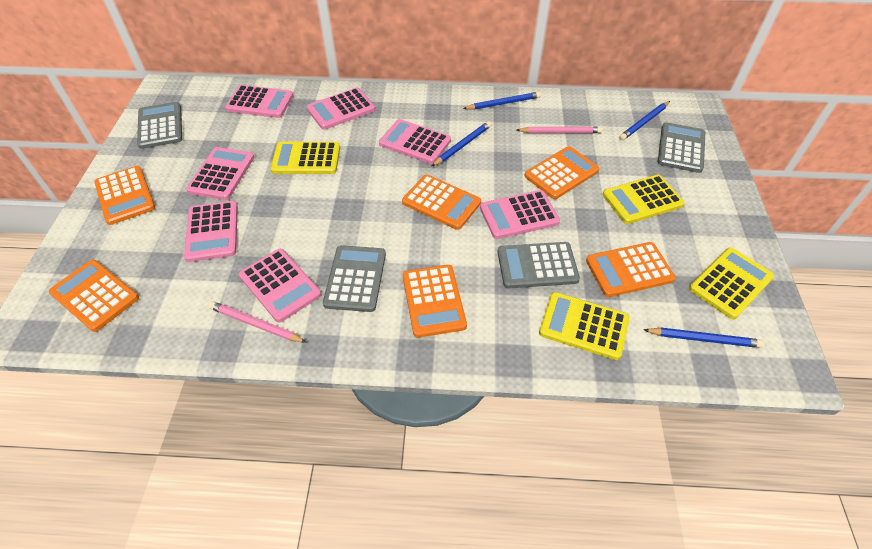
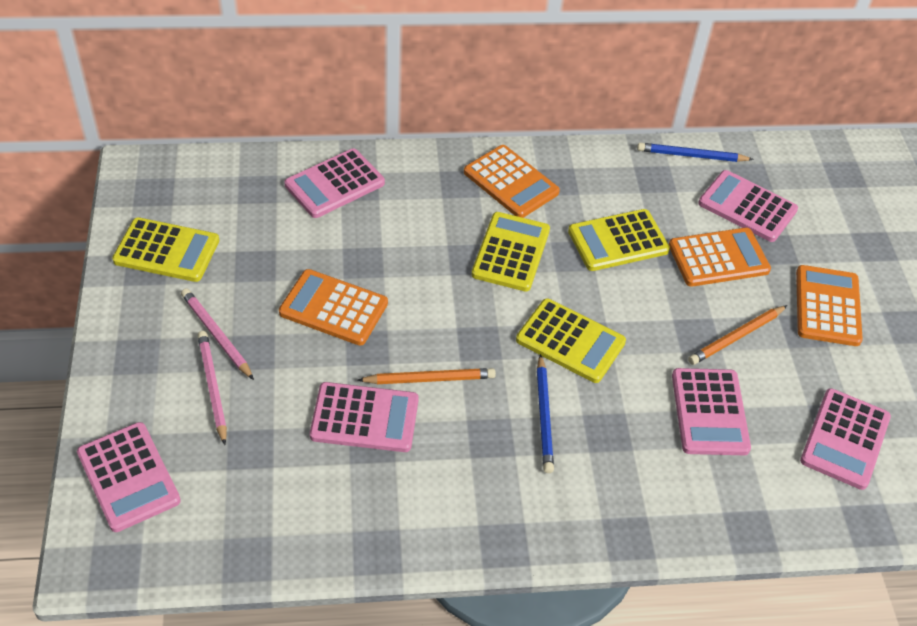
blue pencil: 4 -> 2
grey calculator: 4 -> 0
orange calculator: 6 -> 4
orange pencil: 0 -> 2
pink calculator: 7 -> 6

